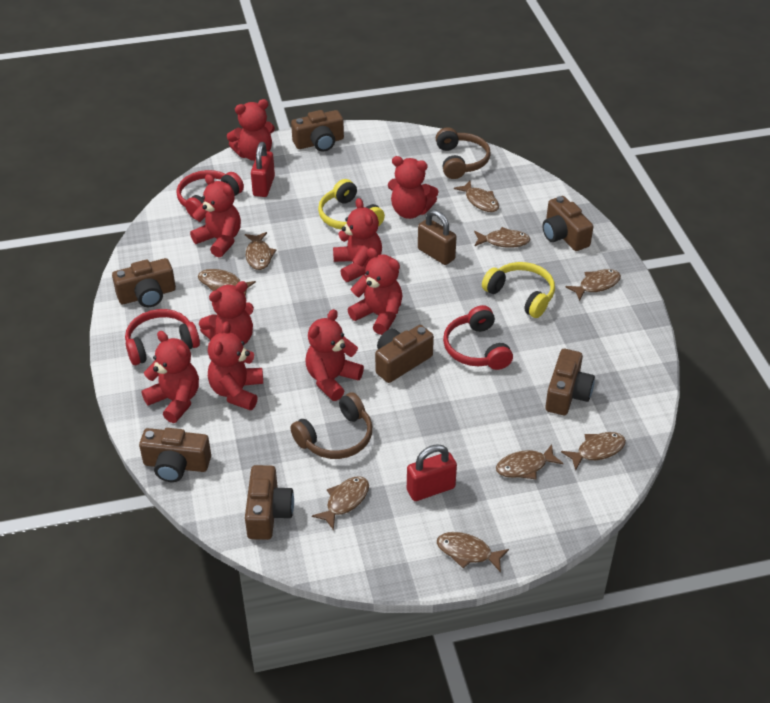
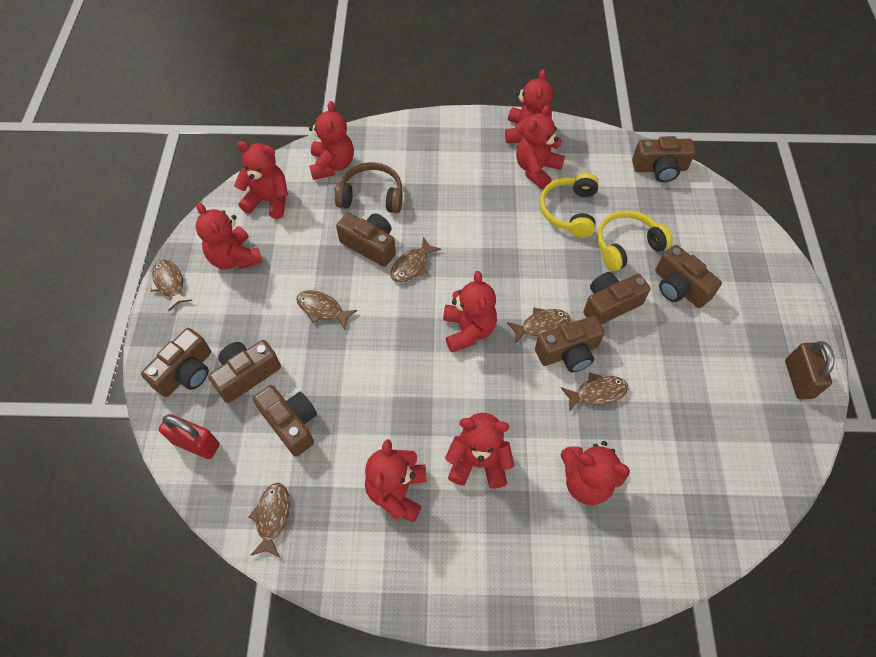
brown camera: 7 -> 8
brown fish: 9 -> 6
brown headphones: 2 -> 1
red headphones: 3 -> 0
red padlock: 2 -> 1

